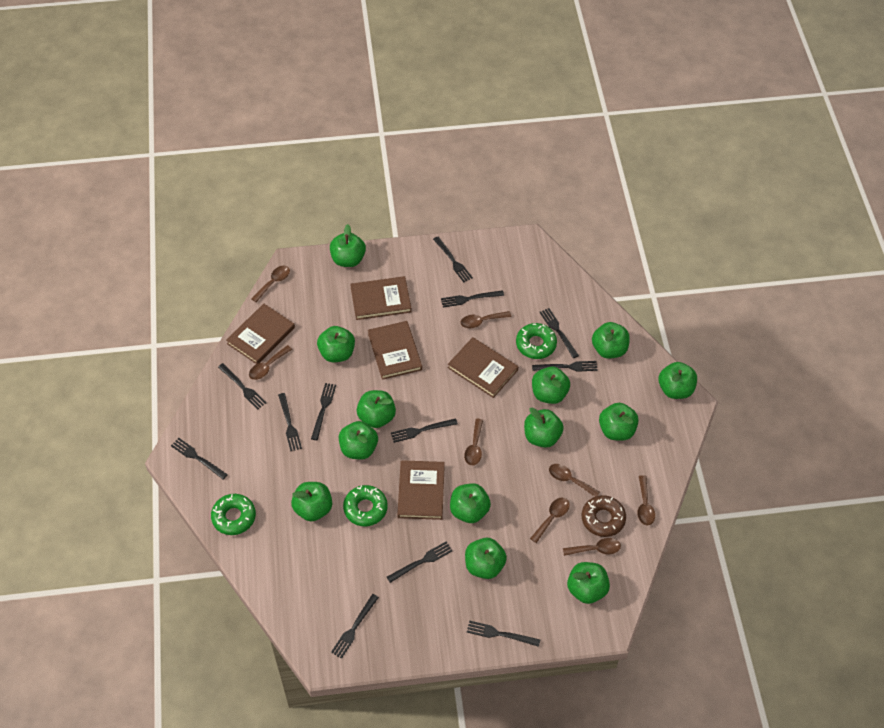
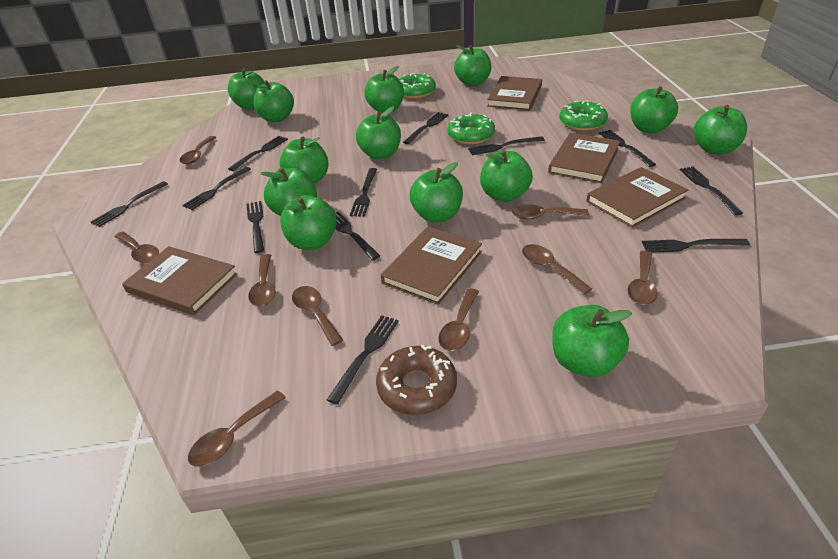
brown spoon: 8 -> 9

